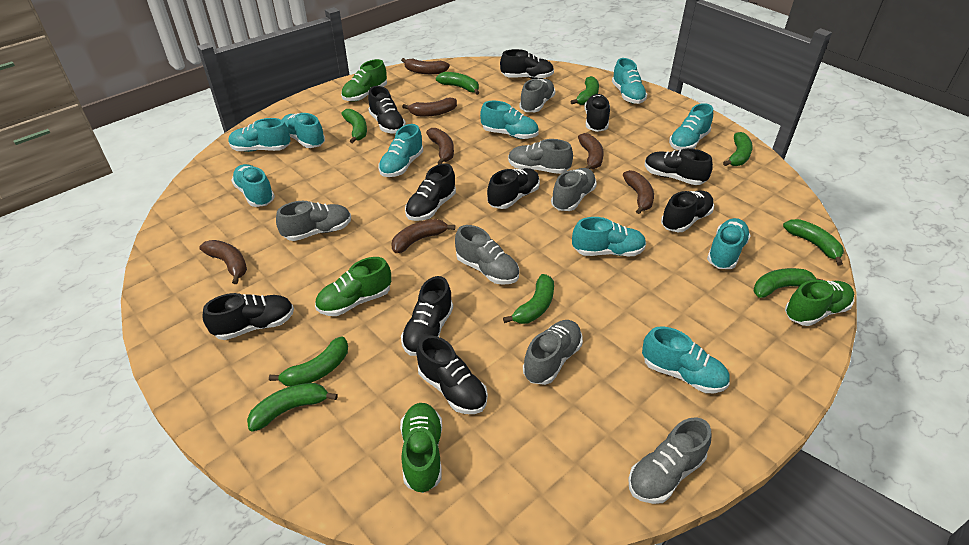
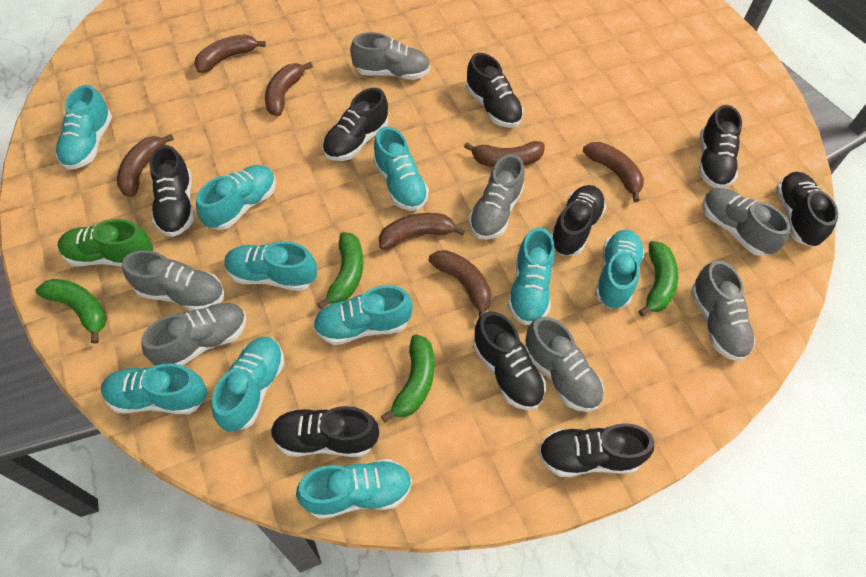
black shoe: 10 -> 9
green banana: 9 -> 4
green shoe: 4 -> 1

